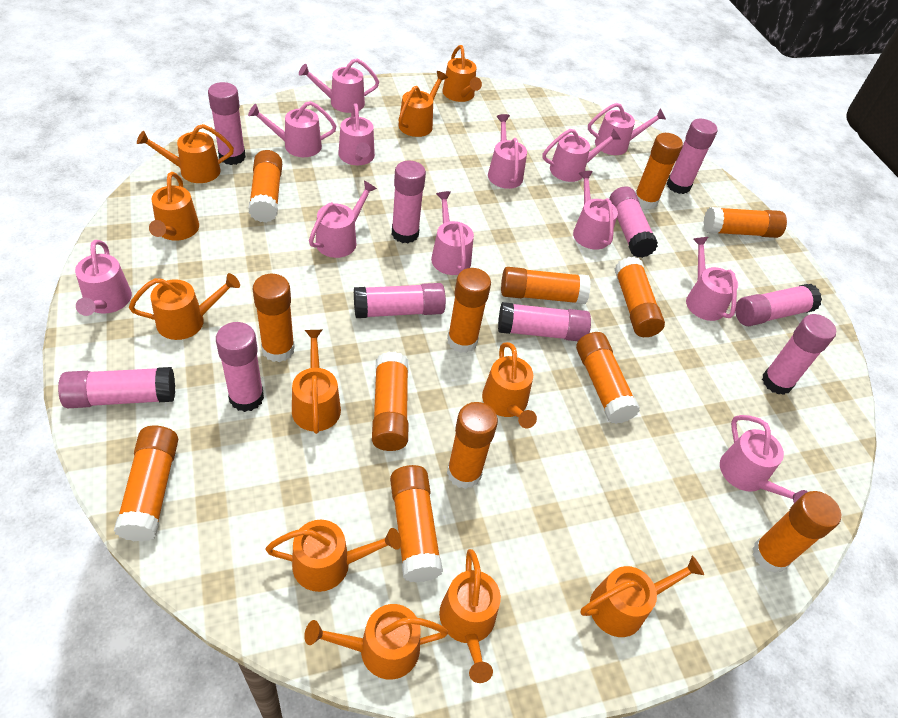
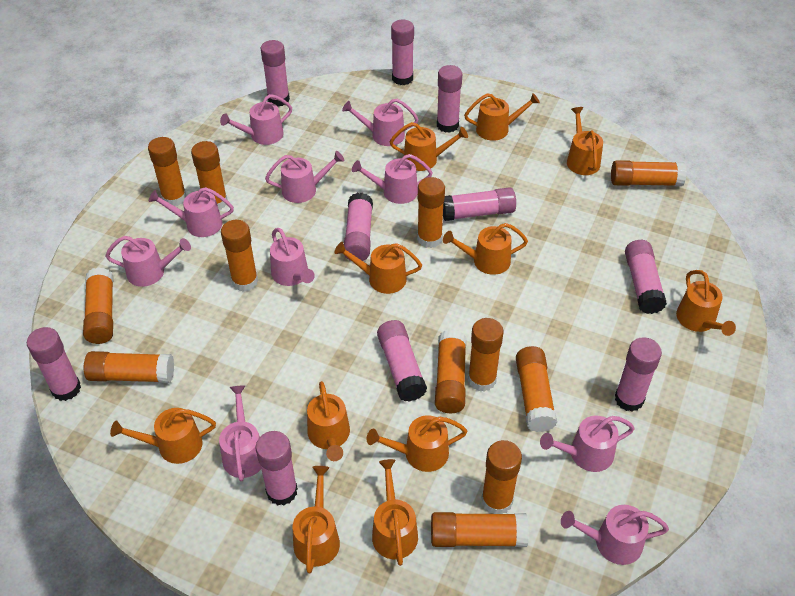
orange glue stick: 13 -> 12
pink watering can: 12 -> 10

